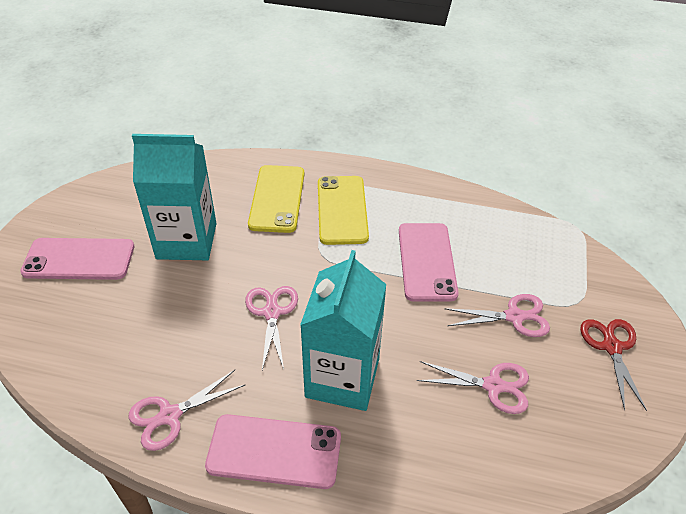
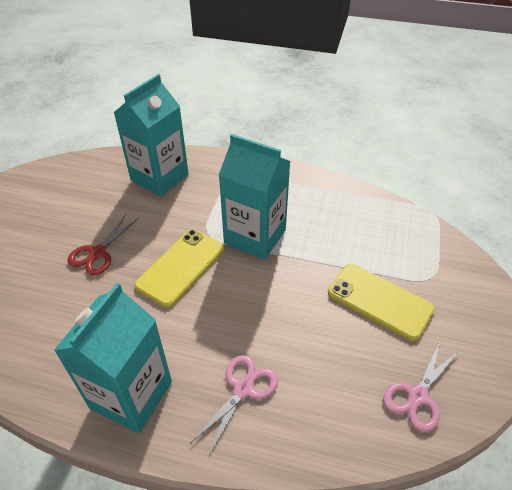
pink phone: 3 -> 0
pink scissors: 4 -> 2
turquoise carton: 2 -> 3

